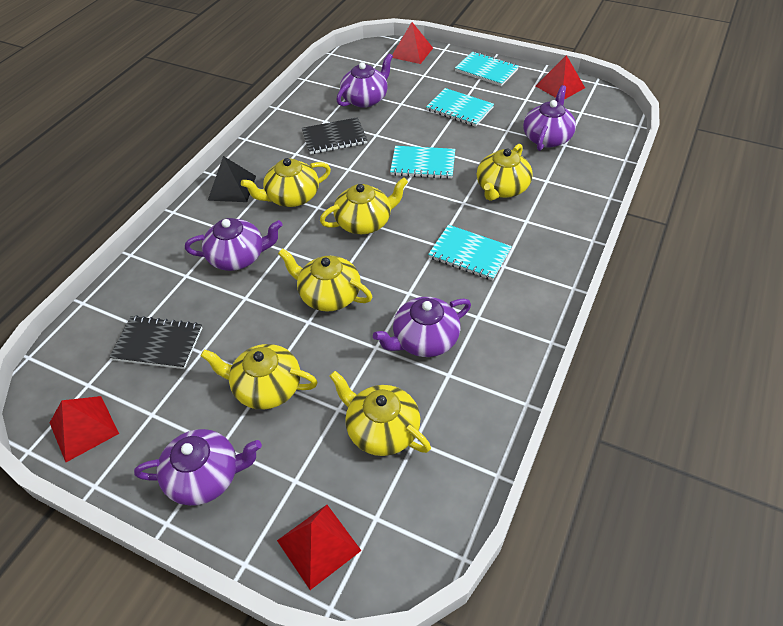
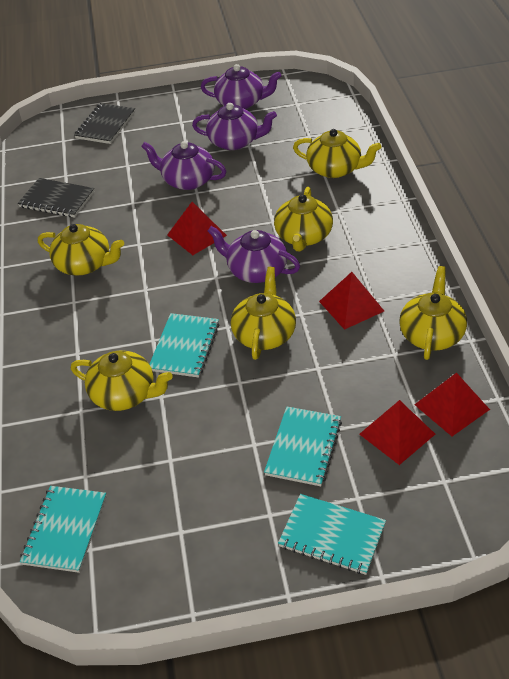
black pyramid: 1 -> 0
purple teapot: 5 -> 4

